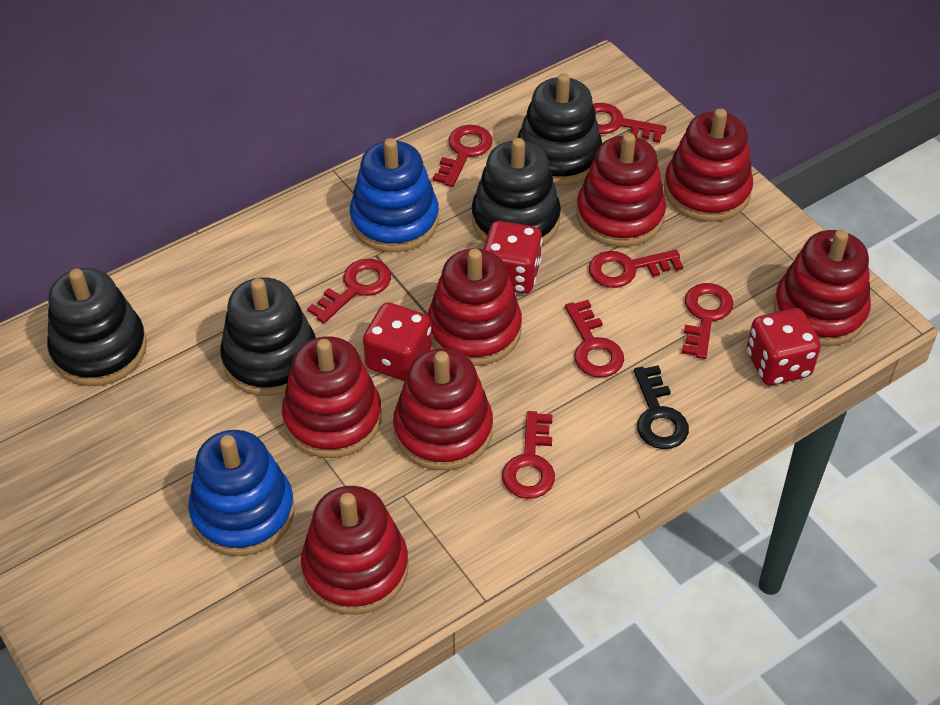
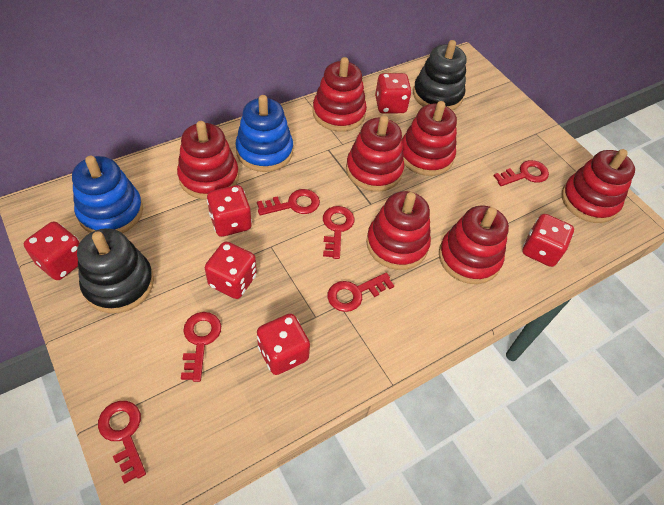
black key: 1 -> 0
black stacking toy: 4 -> 2
red dice: 3 -> 6
red key: 7 -> 6

